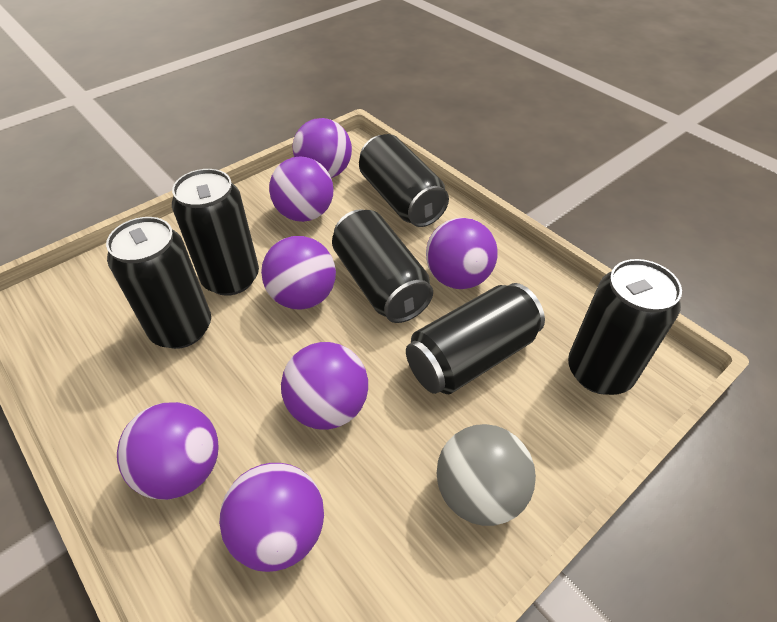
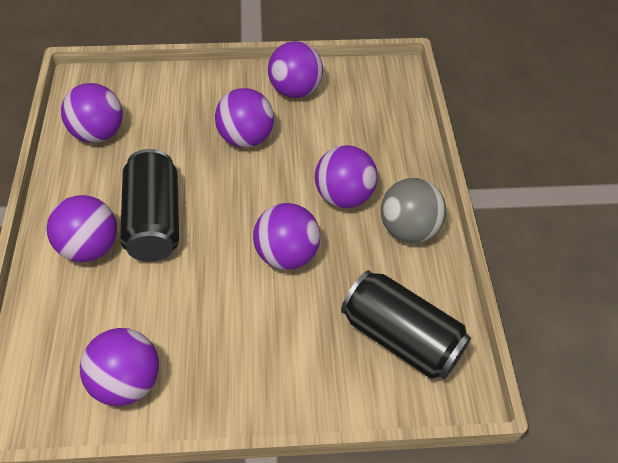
black can: 6 -> 2

